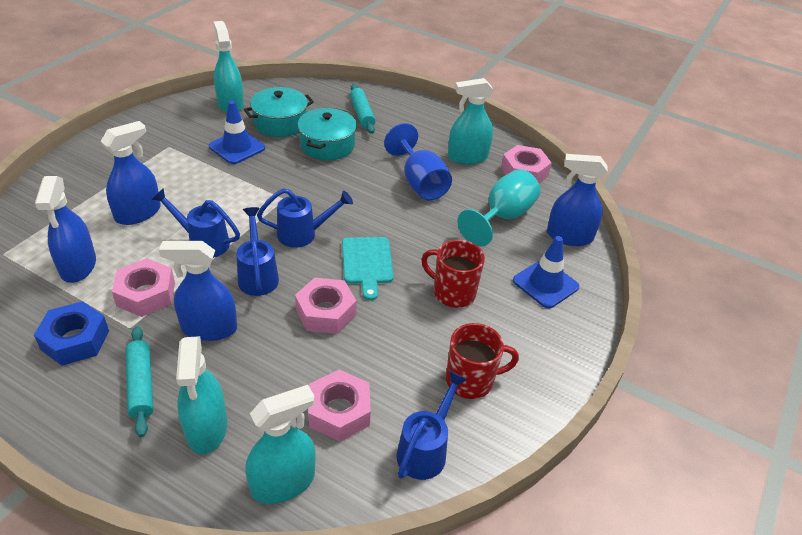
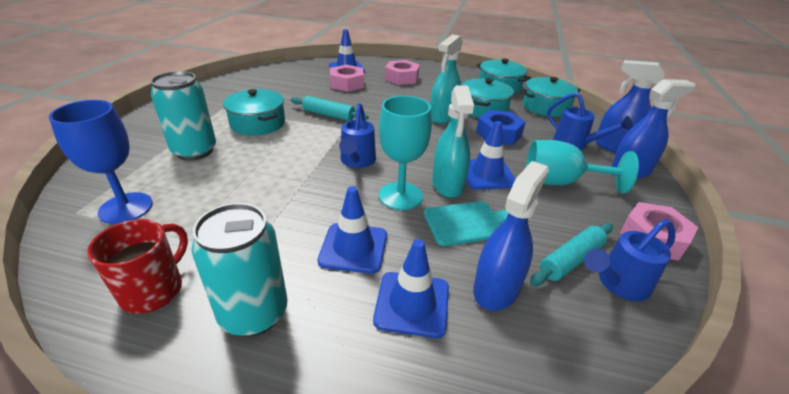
blue spray bottle: 4 -> 3
blue traffic cone: 2 -> 4
blue watering can: 4 -> 3
pink nut: 4 -> 3
red mug: 2 -> 1
turquoise can: 0 -> 2
turquoise goblet: 1 -> 2
turquoise pot: 2 -> 4
turquoise spray bottle: 4 -> 2

